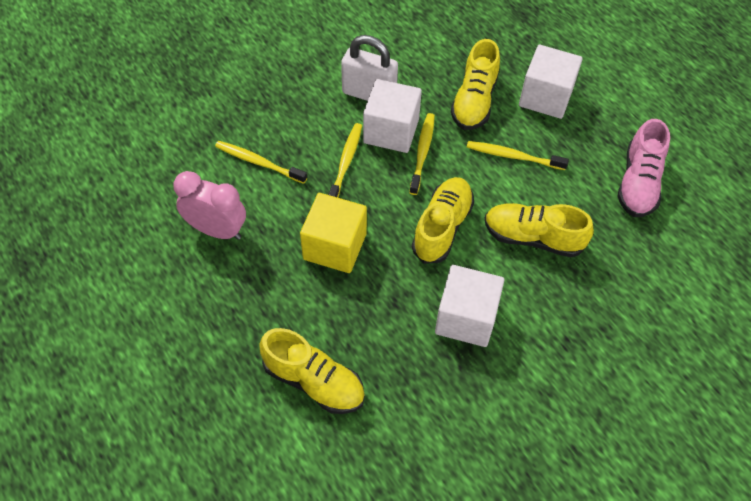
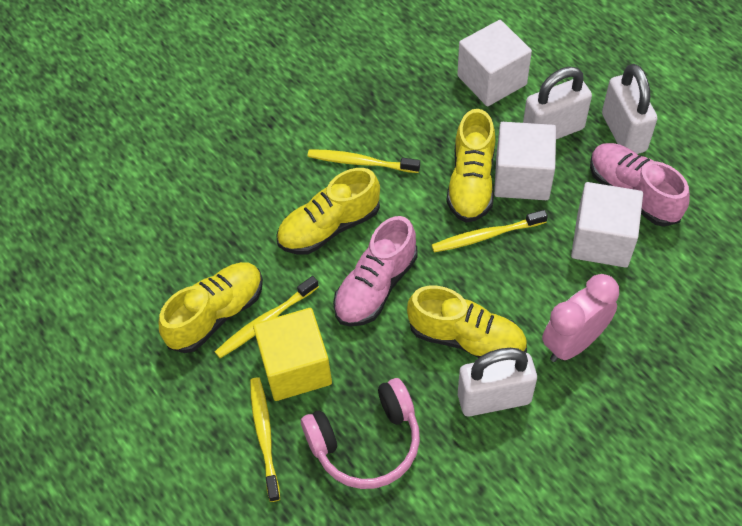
pink headphones: 0 -> 1
pink shoe: 1 -> 2
white padlock: 1 -> 3

